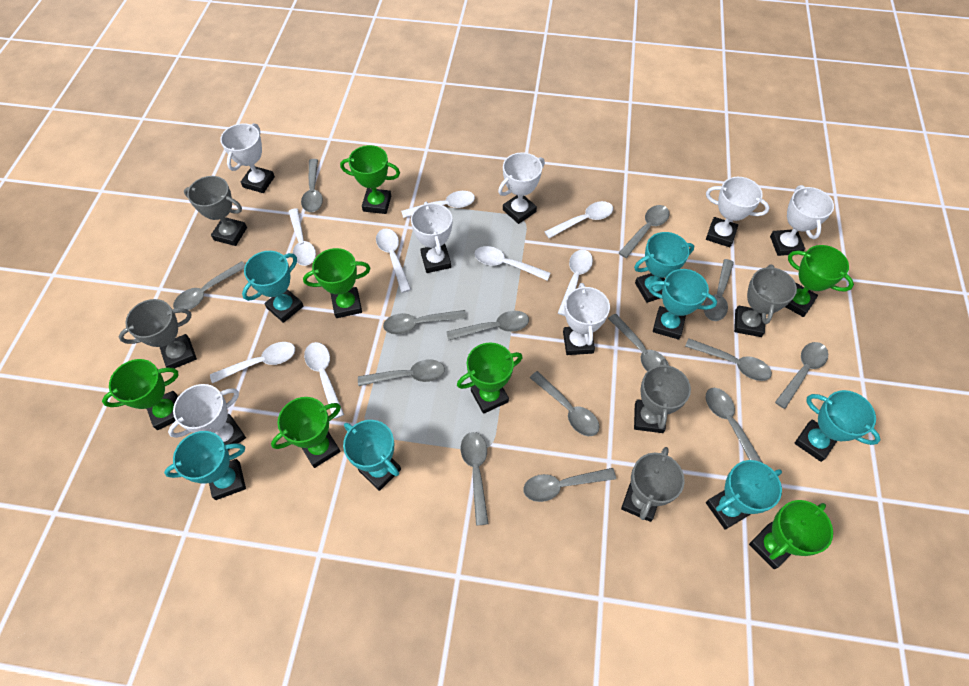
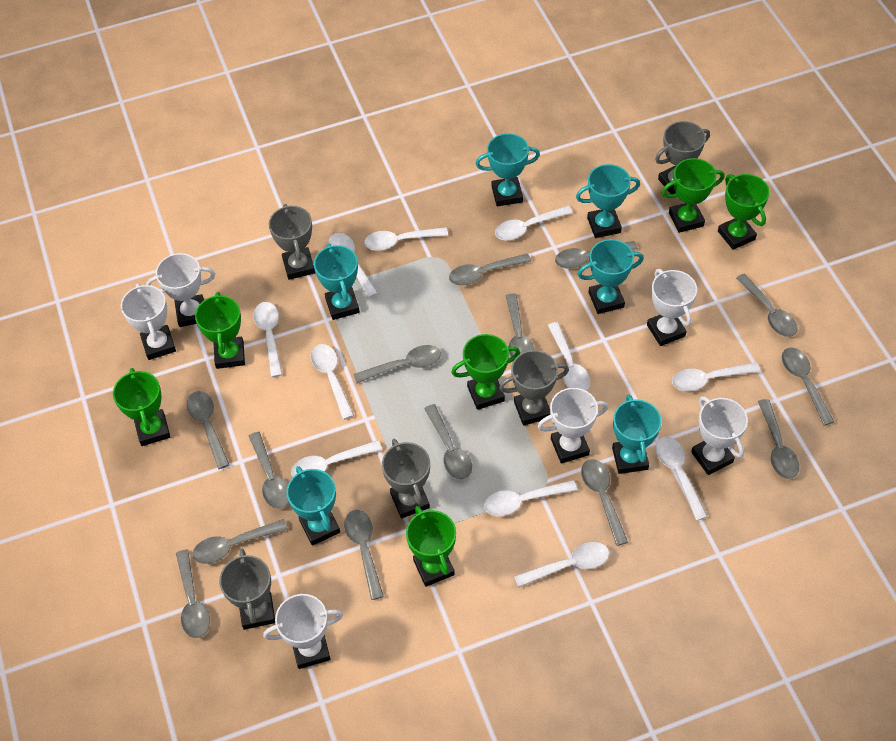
green trophy: 7 -> 6
turquoise trophy: 7 -> 6
white spoon: 8 -> 11
white trophy: 7 -> 6

